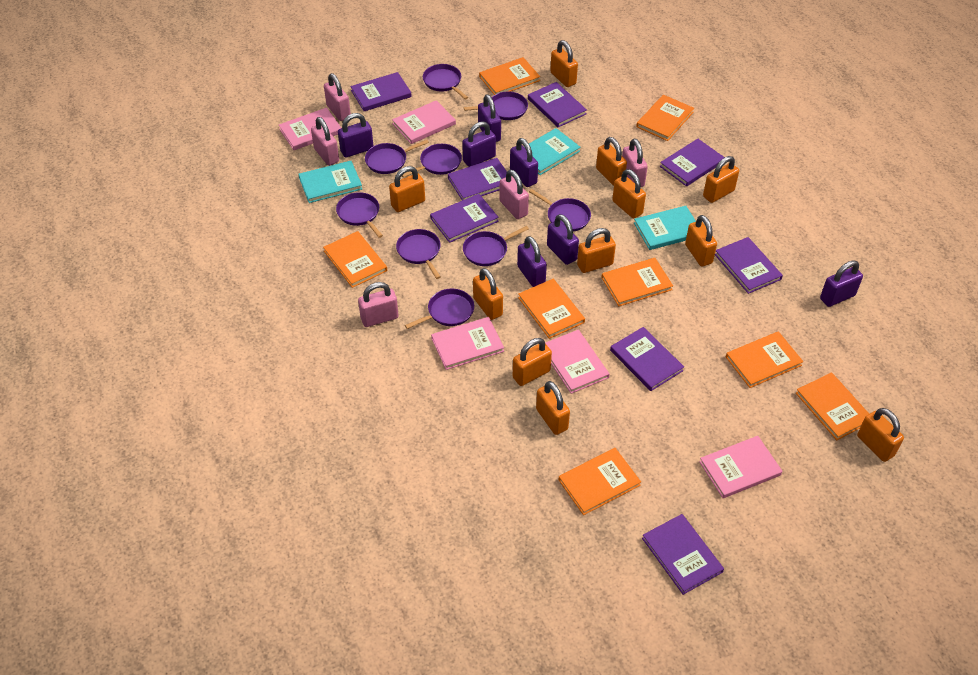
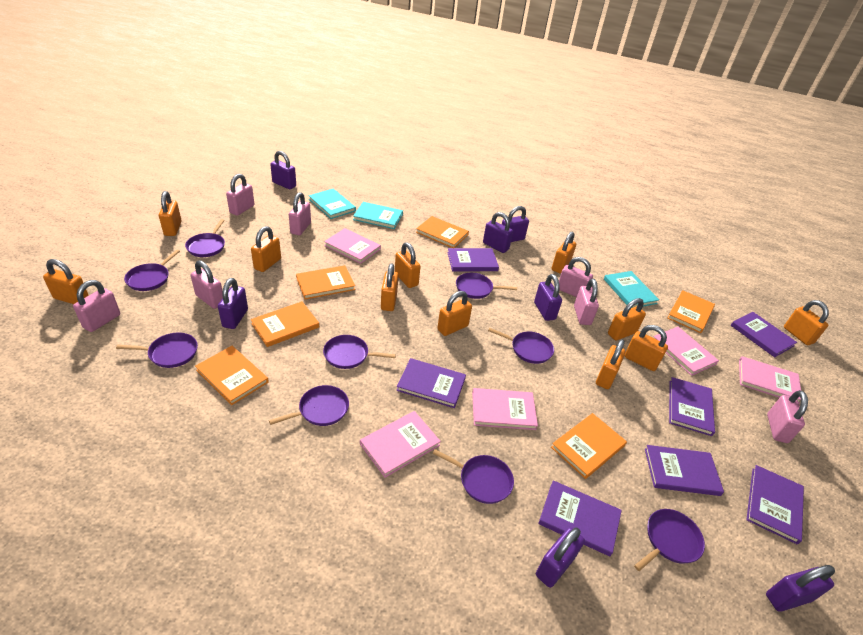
orange book: 8 -> 6
pink padlock: 5 -> 7
purple book: 8 -> 7

